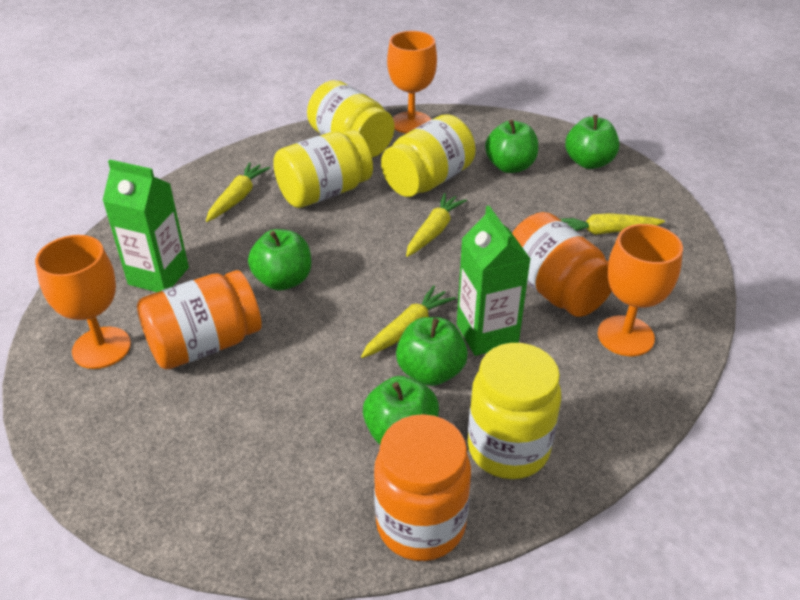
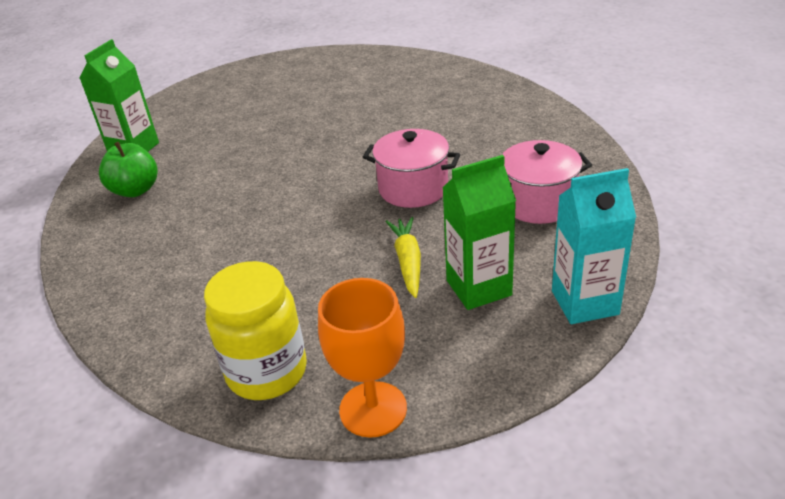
green apple: 5 -> 1
orange goblet: 3 -> 1
orange jar: 3 -> 0
pink pot: 0 -> 2
turquoise carton: 0 -> 1
yellow carrot: 4 -> 1
yellow jar: 4 -> 1

